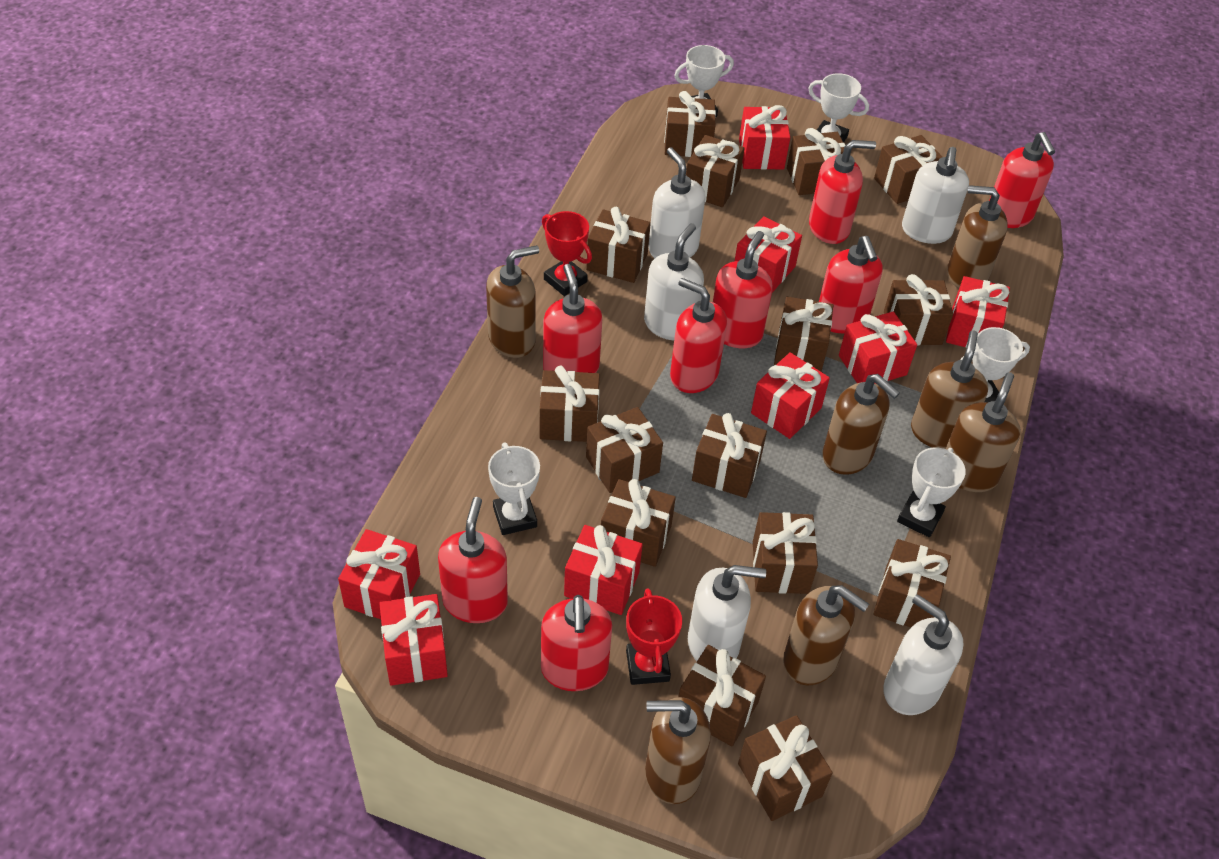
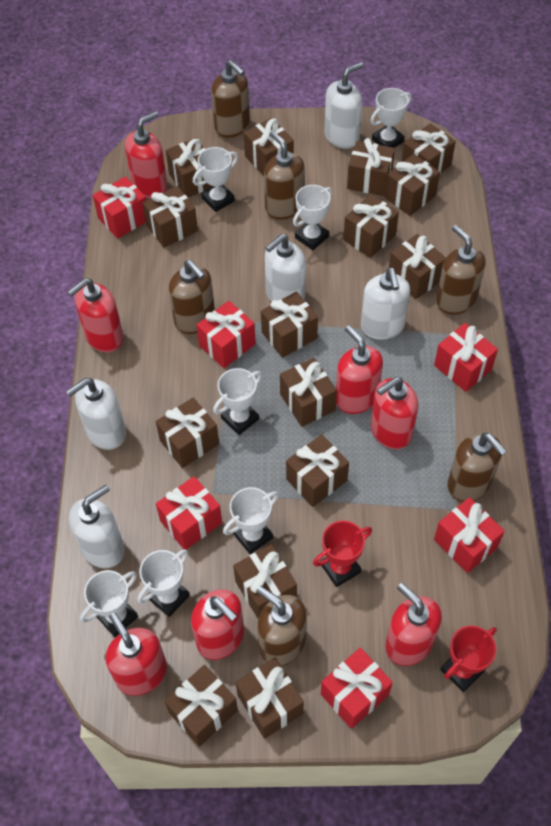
brown soap dispenser: 7 -> 6
red gift: 8 -> 6
red soap dispenser: 8 -> 7
white trophy: 5 -> 7

